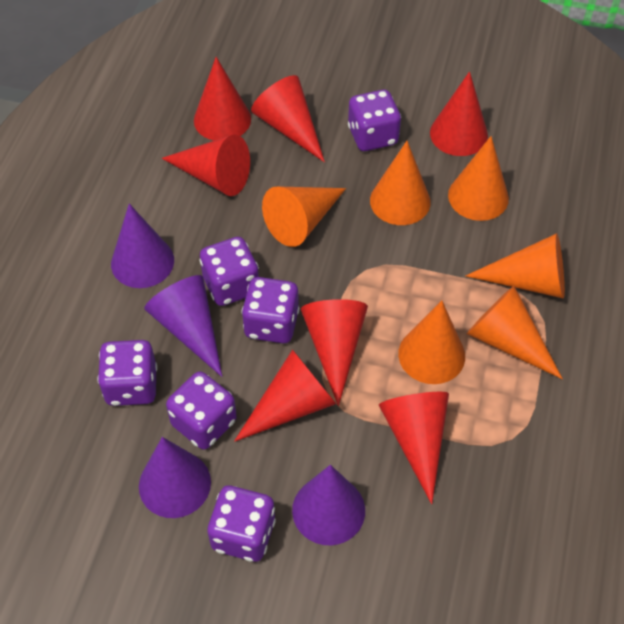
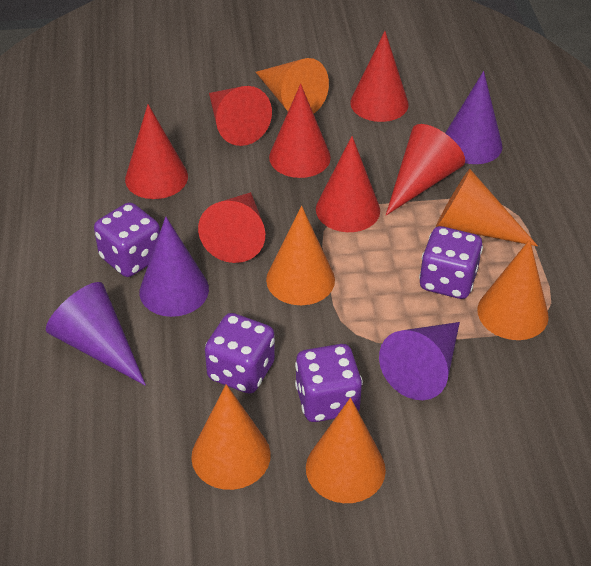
purple dice: 6 -> 4

